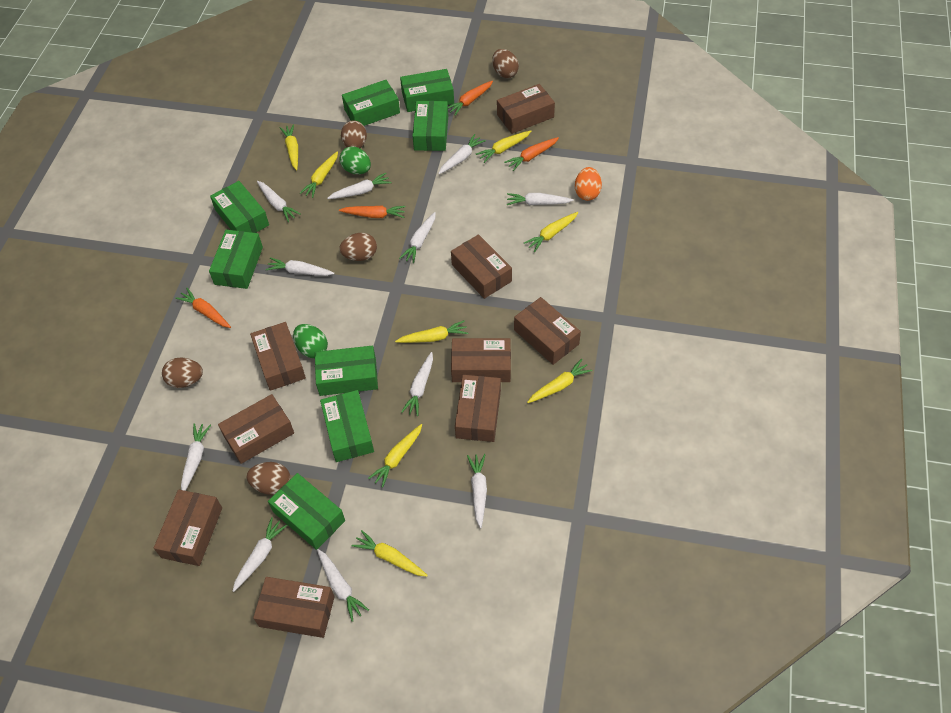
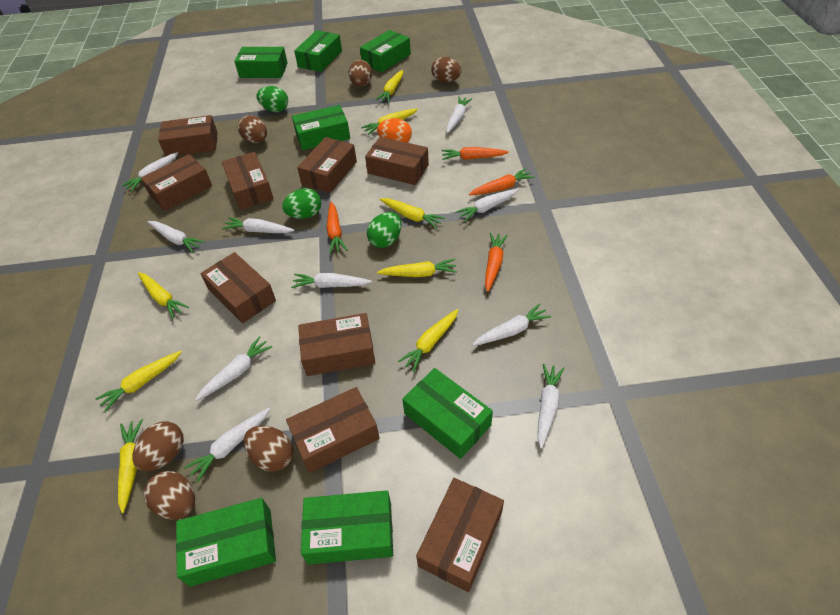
brown egg: 5 -> 6
green box: 8 -> 7
green egg: 2 -> 3
white carrot: 11 -> 10

